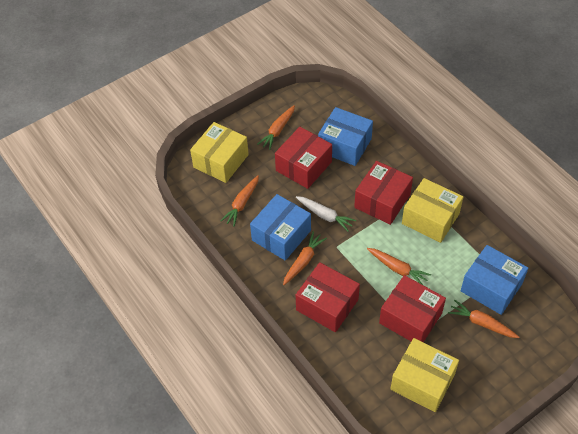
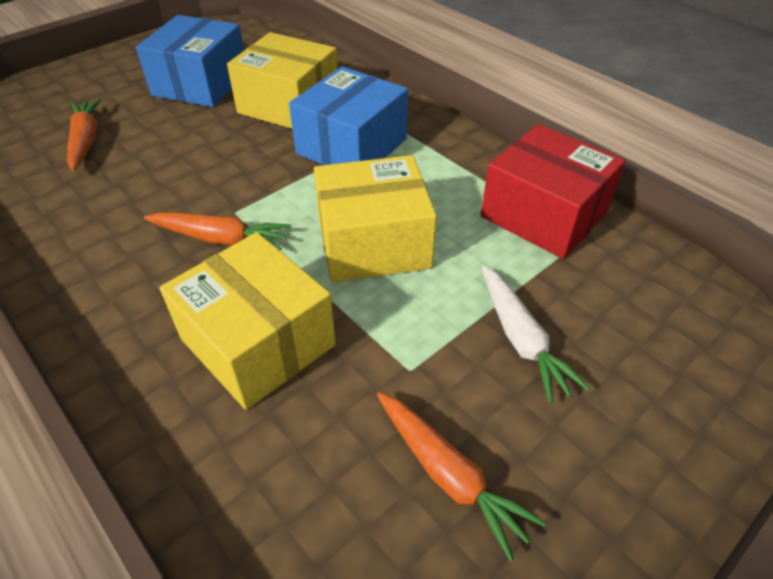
blue box: 3 -> 2
orange carrot: 5 -> 3
red box: 4 -> 1

